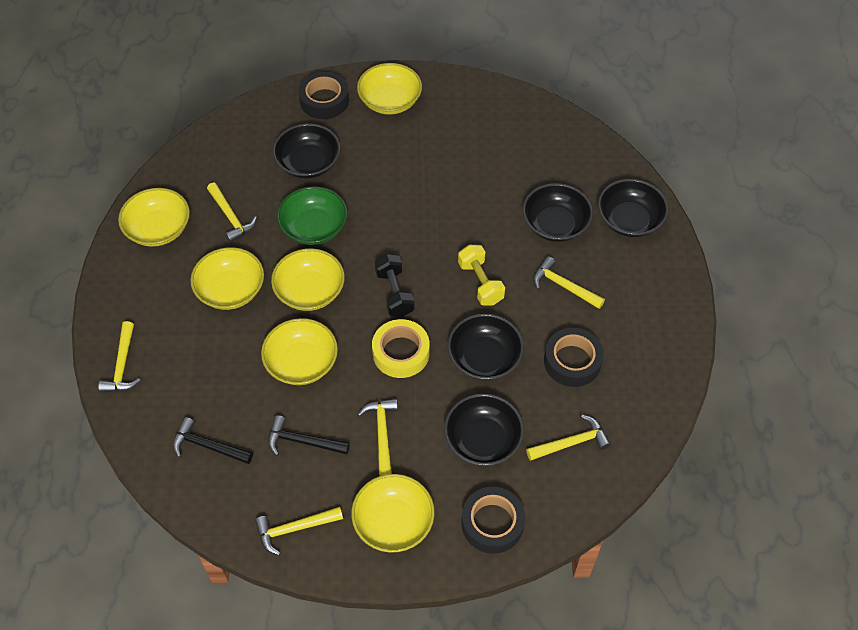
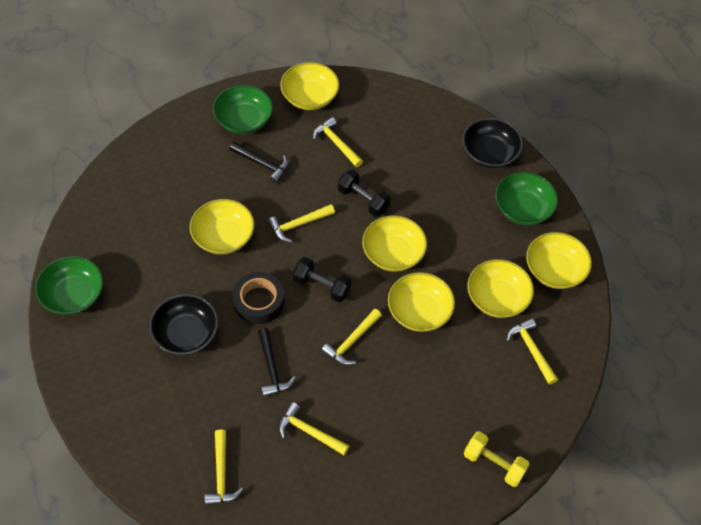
black bowl: 5 -> 2
black dumbbell: 1 -> 2
black tape: 3 -> 1
green bowl: 1 -> 3
yellow tape: 1 -> 0

